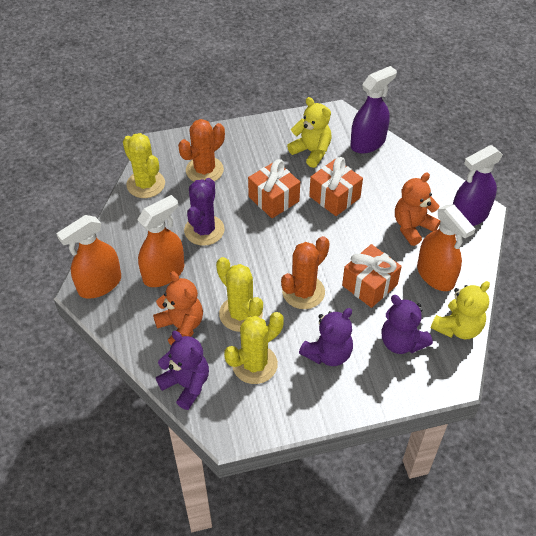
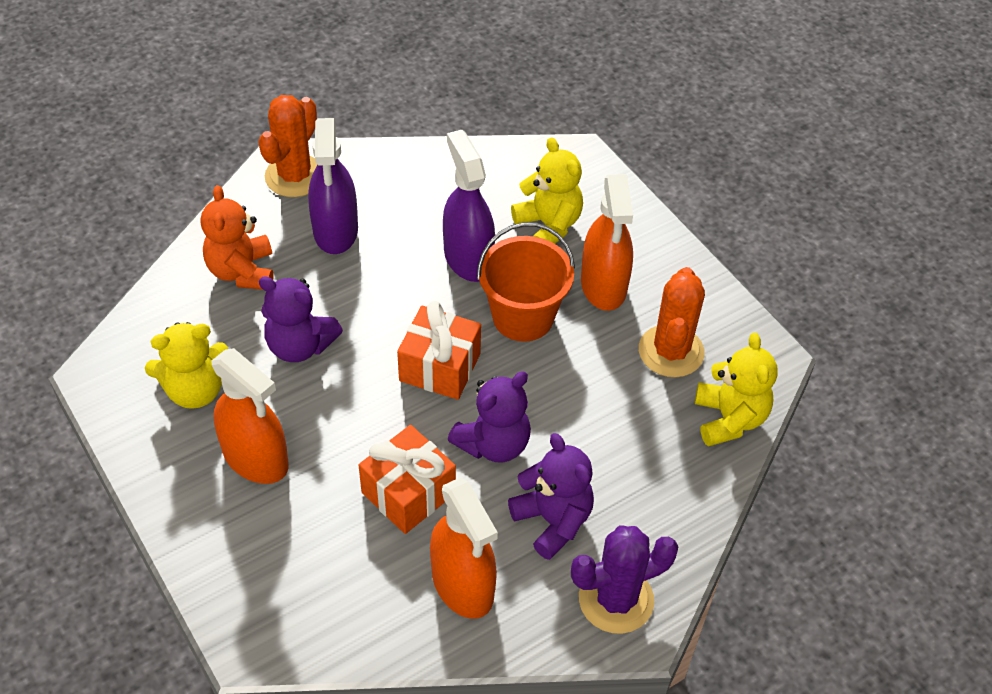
orange bucket: 0 -> 1
orange gift: 3 -> 2
orange teddy bear: 2 -> 1
yellow cactus: 3 -> 0
yellow teddy bear: 2 -> 3

